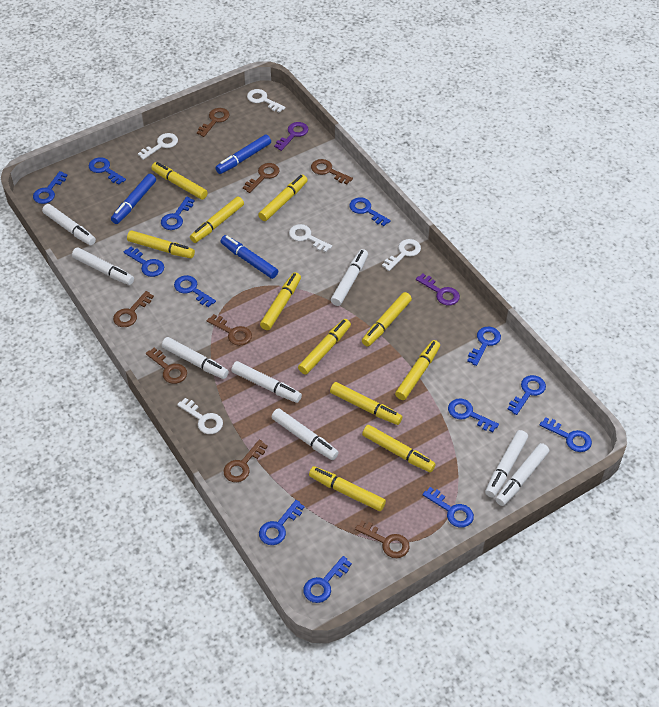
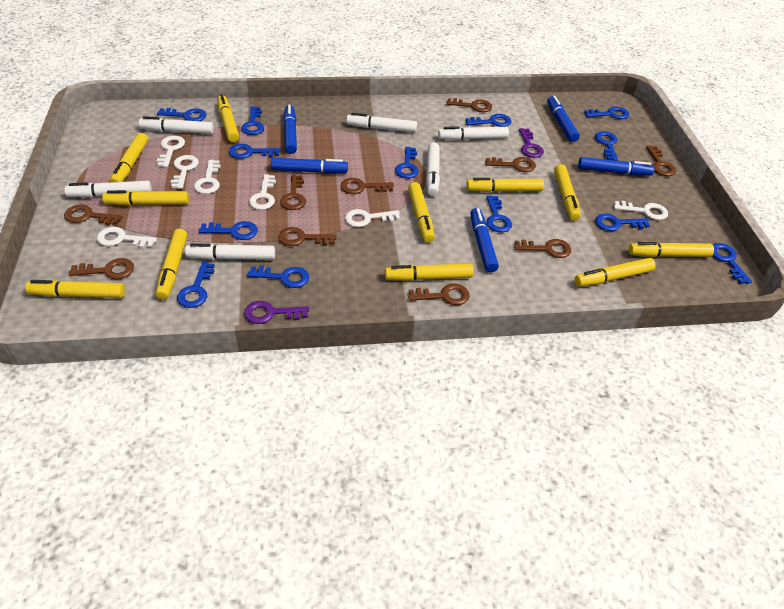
blue marker: 3 -> 5
brown key: 8 -> 10
white key: 5 -> 7
white marker: 8 -> 6

